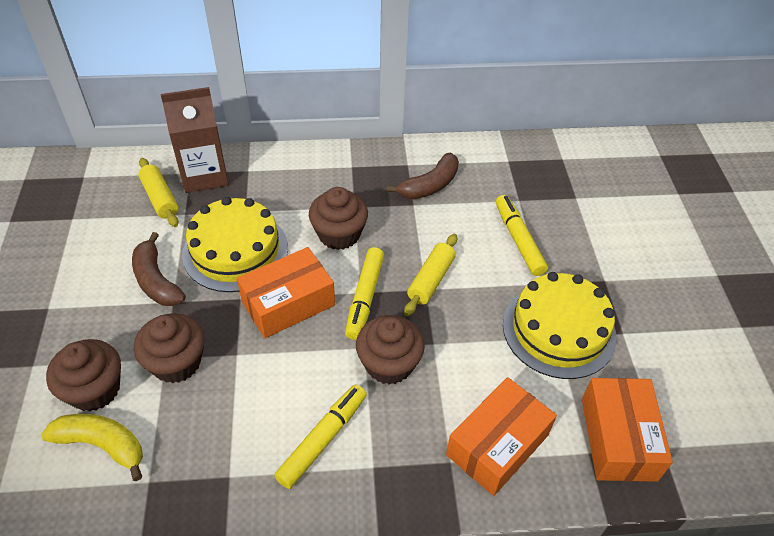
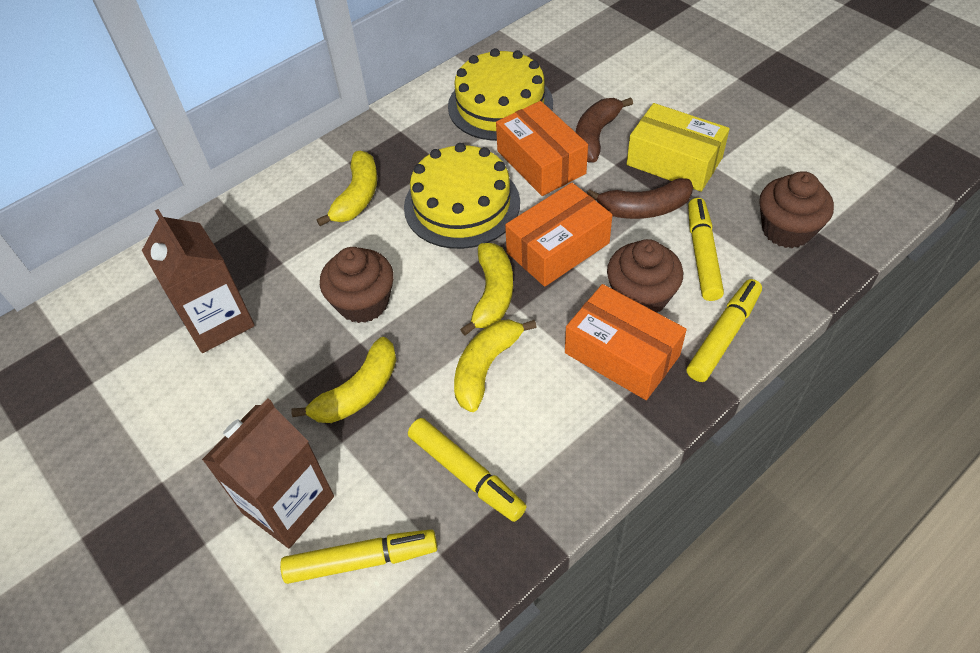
brown carton: 1 -> 2
brown cupcake: 4 -> 3
yellow banana: 1 -> 4
yellow box: 0 -> 1
yellow marker: 3 -> 4
yellow rolling pin: 2 -> 0

